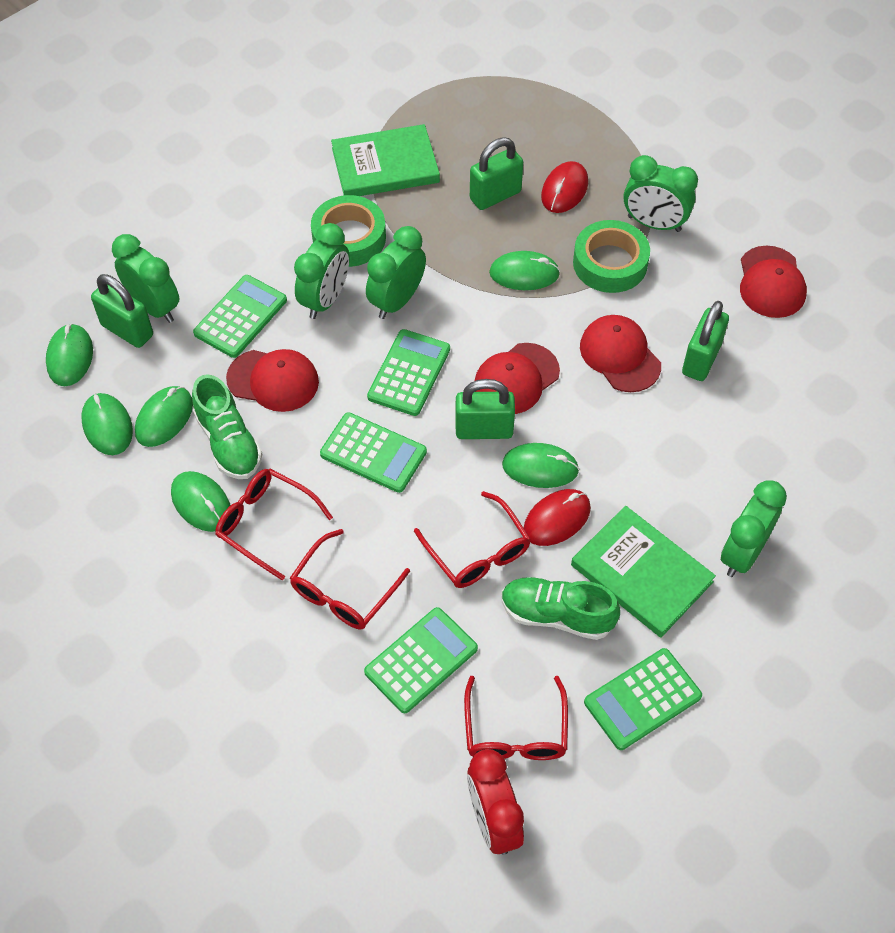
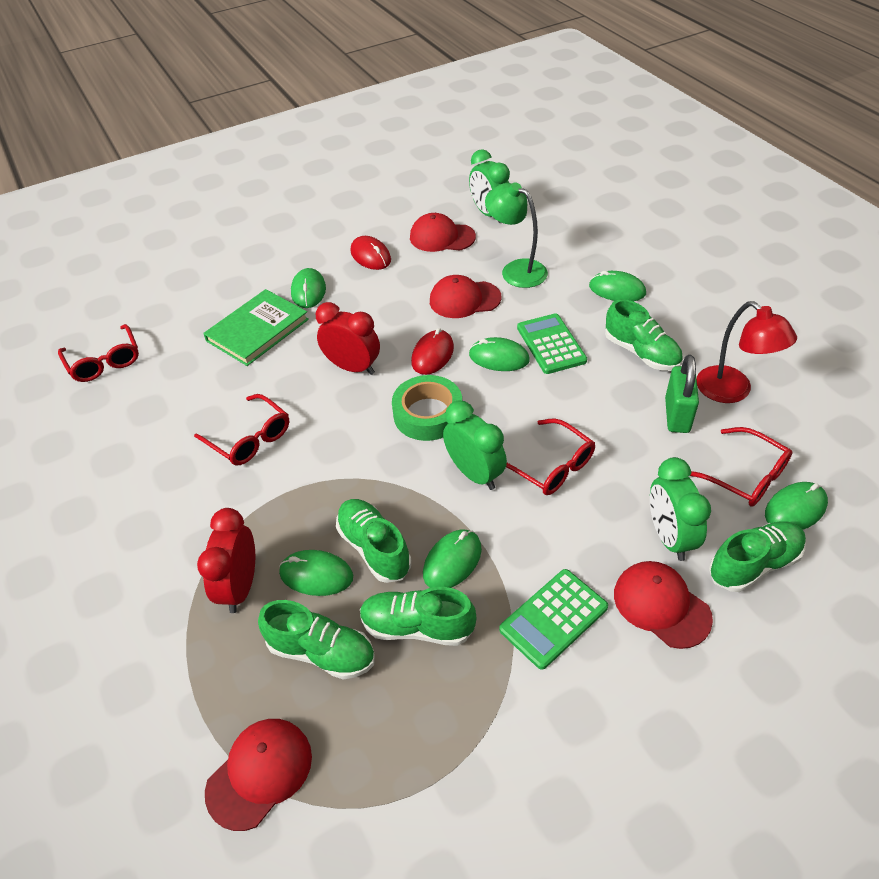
green book: 2 -> 1
green calculator: 5 -> 2
green clock: 5 -> 3
green lamp: 0 -> 1
green padlock: 4 -> 1
green shoe: 2 -> 5
green tape: 2 -> 1
red clock: 1 -> 2
red lamp: 0 -> 1

